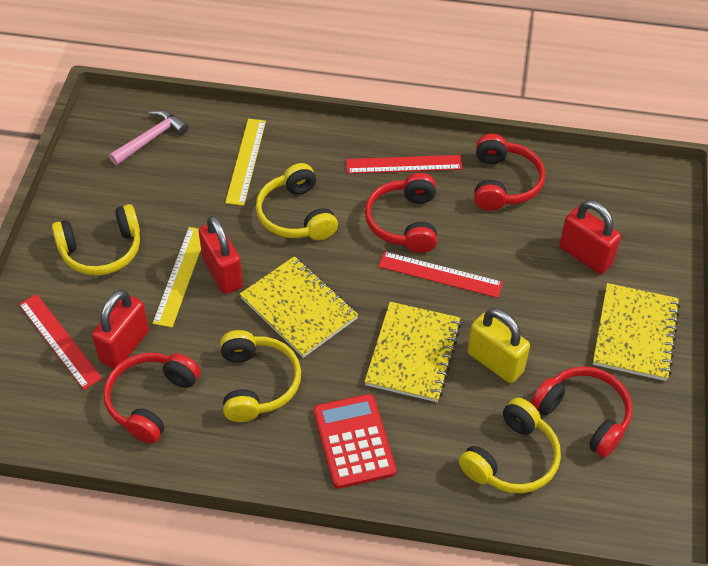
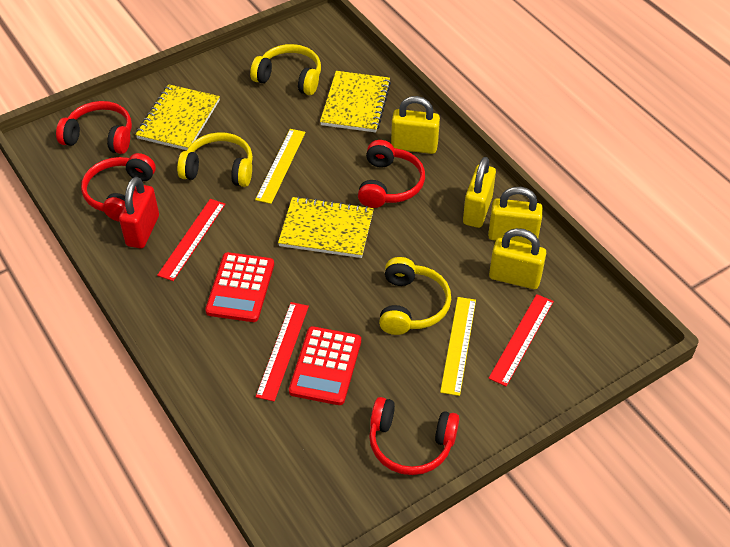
pink hammer: 1 -> 0
red calculator: 1 -> 2
red padlock: 3 -> 1
yellow headphones: 4 -> 3
yellow padlock: 1 -> 4

